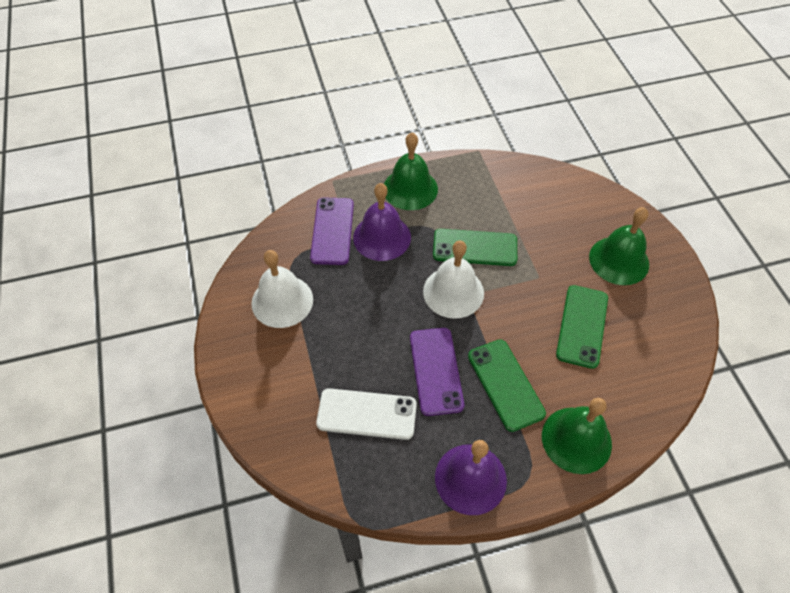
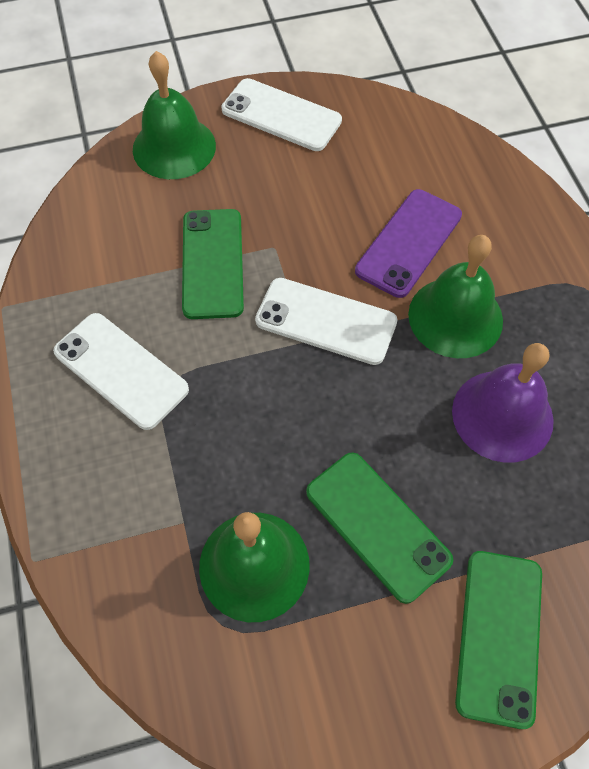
purple bell: 2 -> 1
purple phone: 2 -> 1
white bell: 2 -> 0
white phone: 1 -> 3

